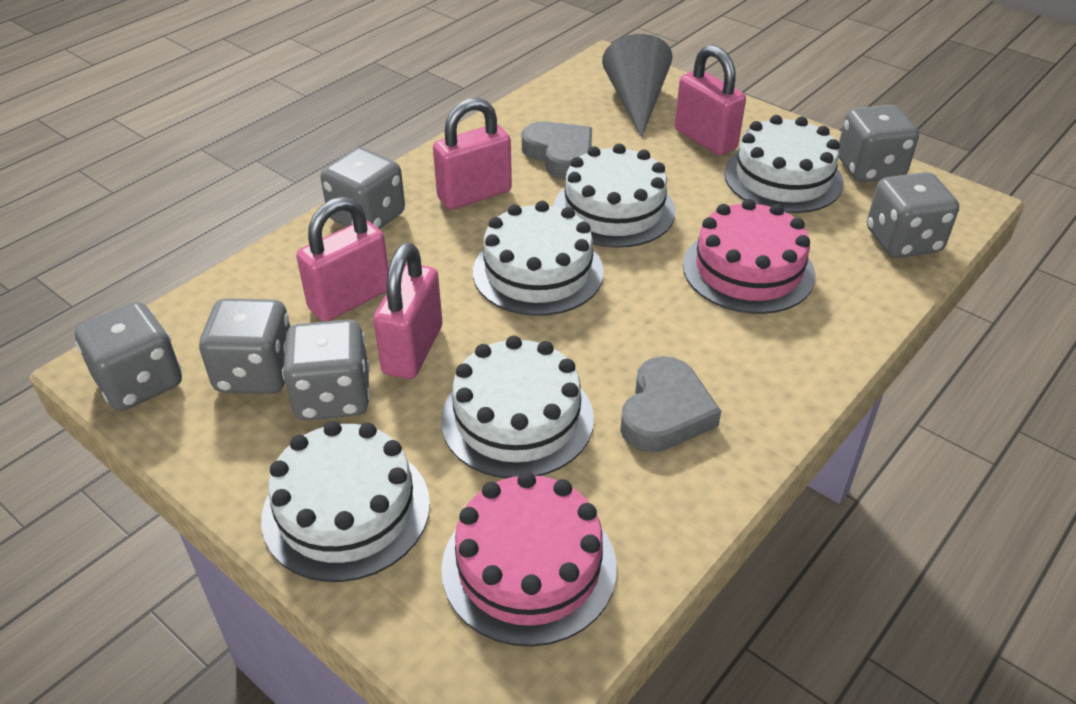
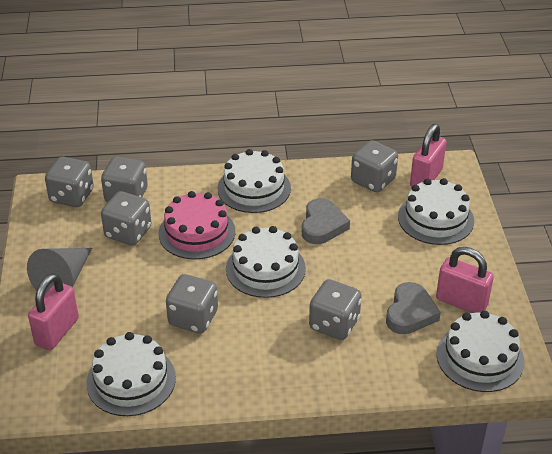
pink cake: 2 -> 1
pink padlock: 4 -> 3

